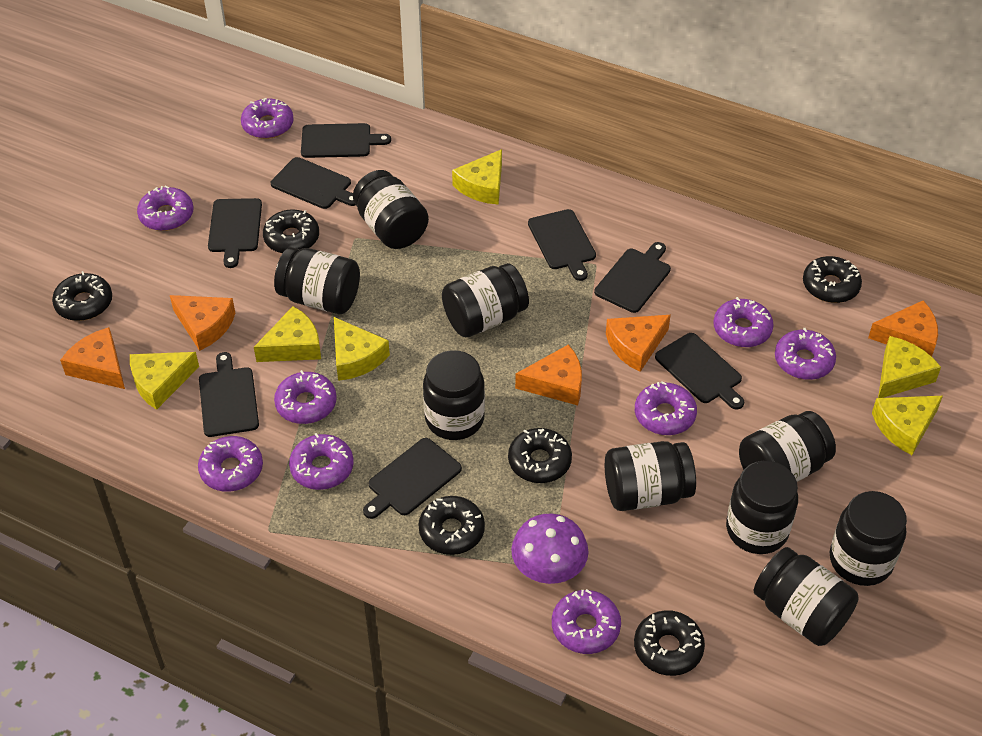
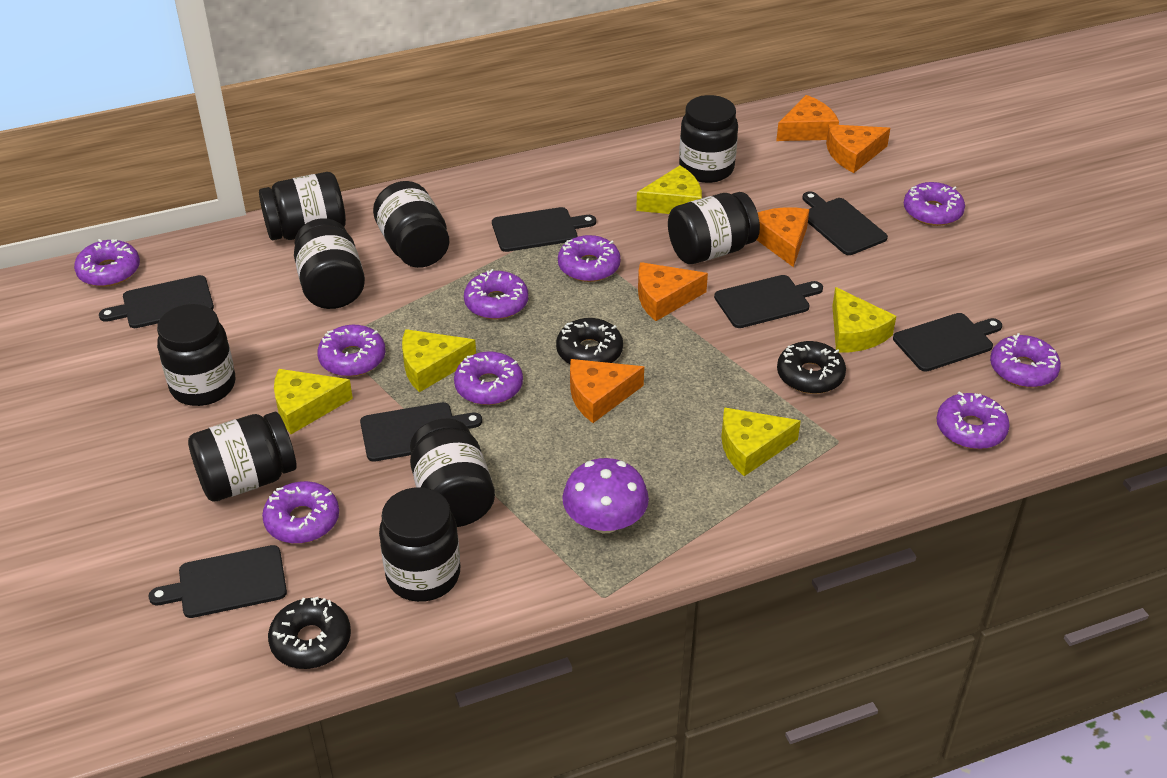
black cutting board: 8 -> 7
black donut: 6 -> 3
yellow cheese: 6 -> 5

